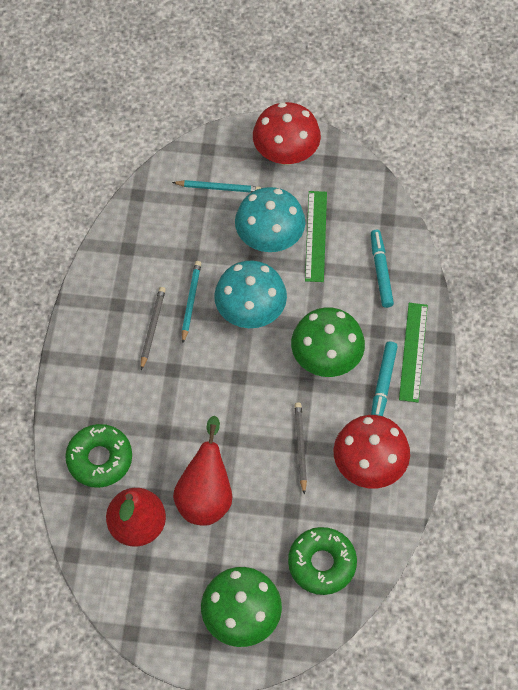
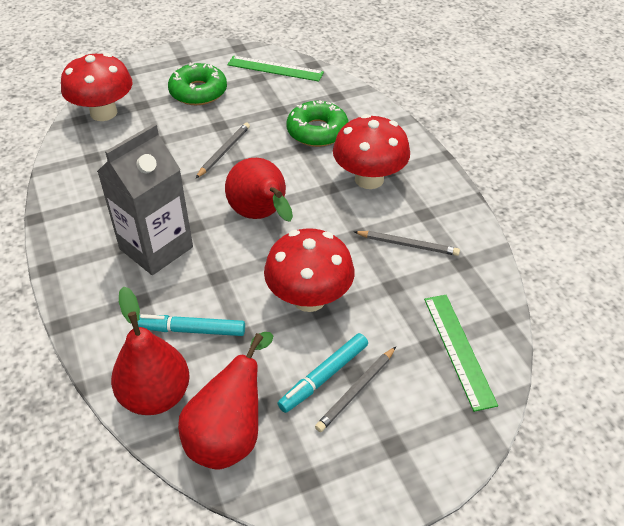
green mushroom: 2 -> 0
grey carton: 0 -> 1
grey pencil: 2 -> 3
red mushroom: 2 -> 3
red pear: 2 -> 3
turquoise mushroom: 2 -> 0
turquoise pencil: 2 -> 0

